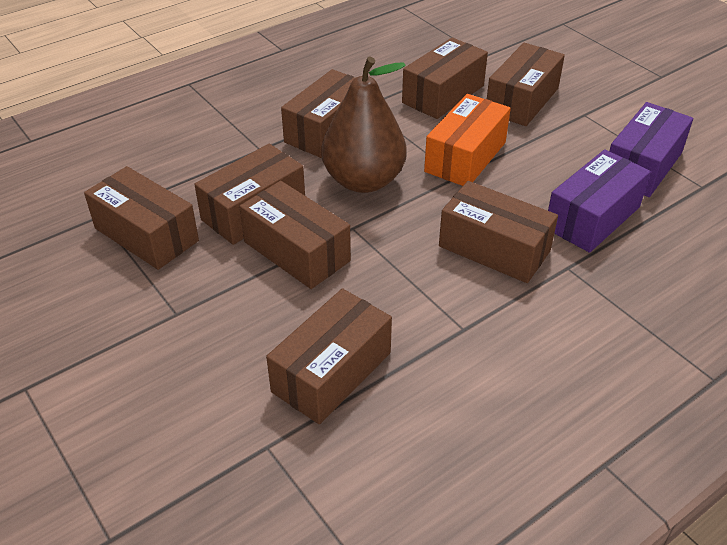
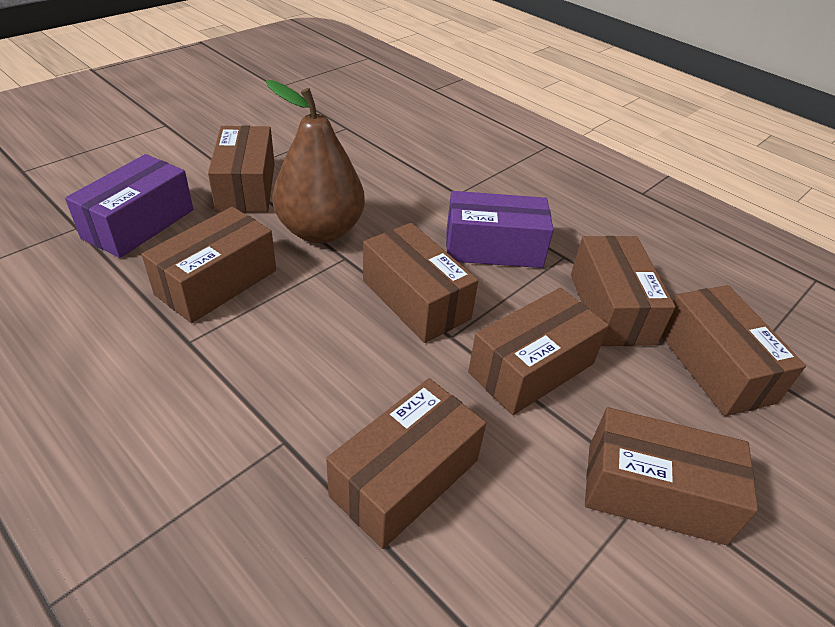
orange box: 1 -> 0

